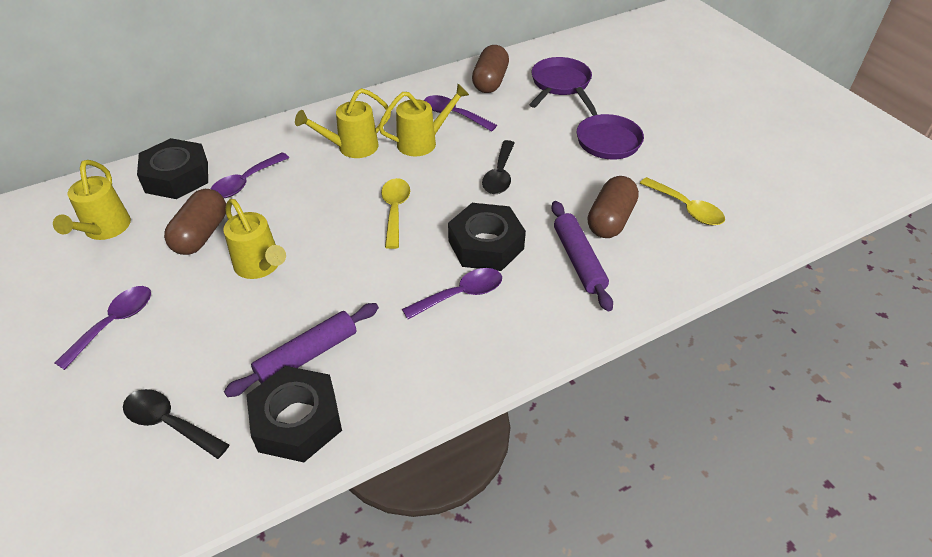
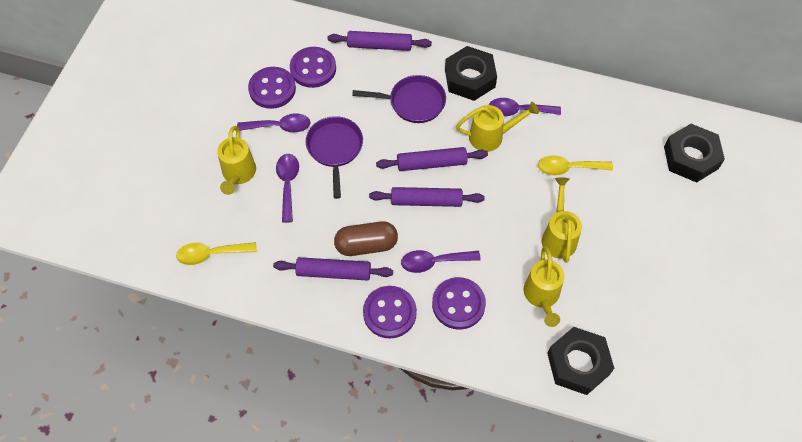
black spoon: 2 -> 0
brown capsule: 3 -> 1
purple button: 0 -> 4
purple rolling pin: 2 -> 4

